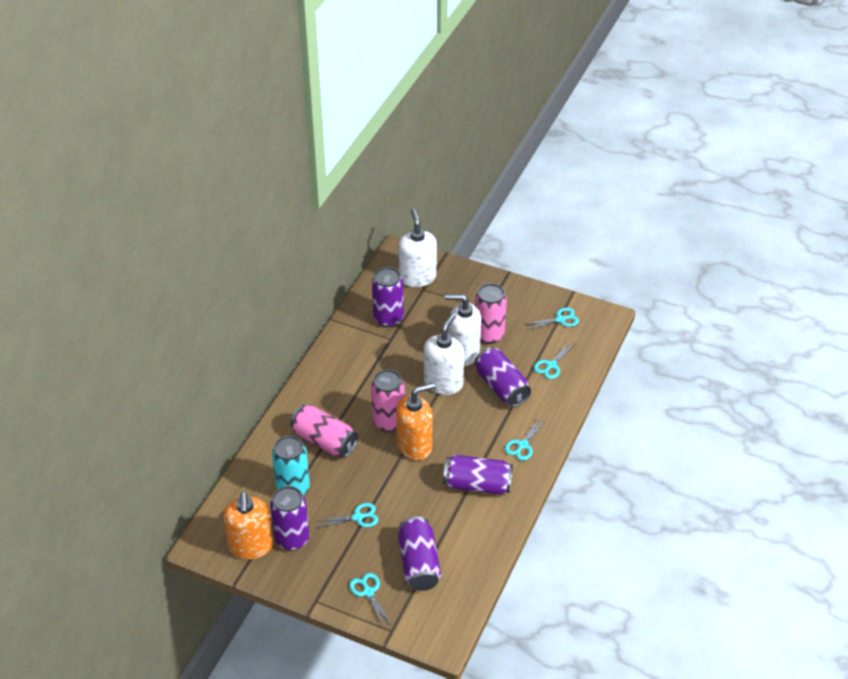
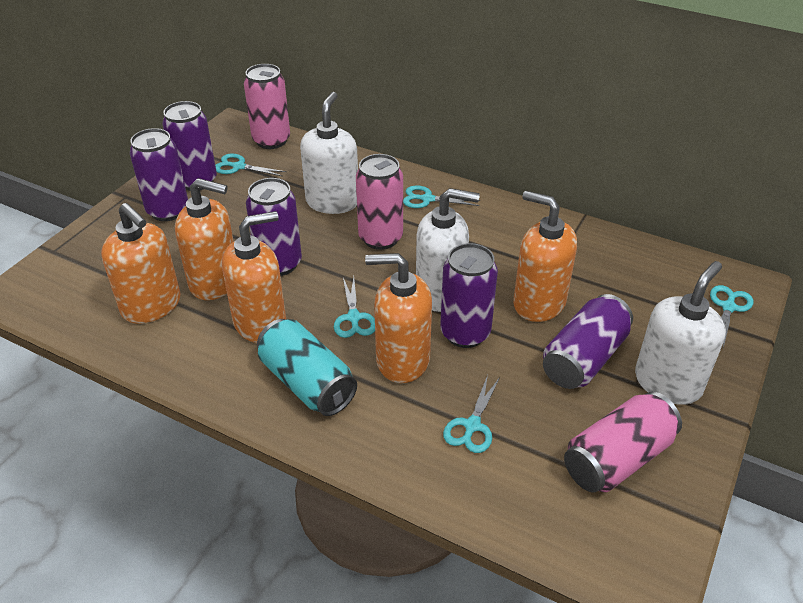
orange soap dispenser: 2 -> 5

